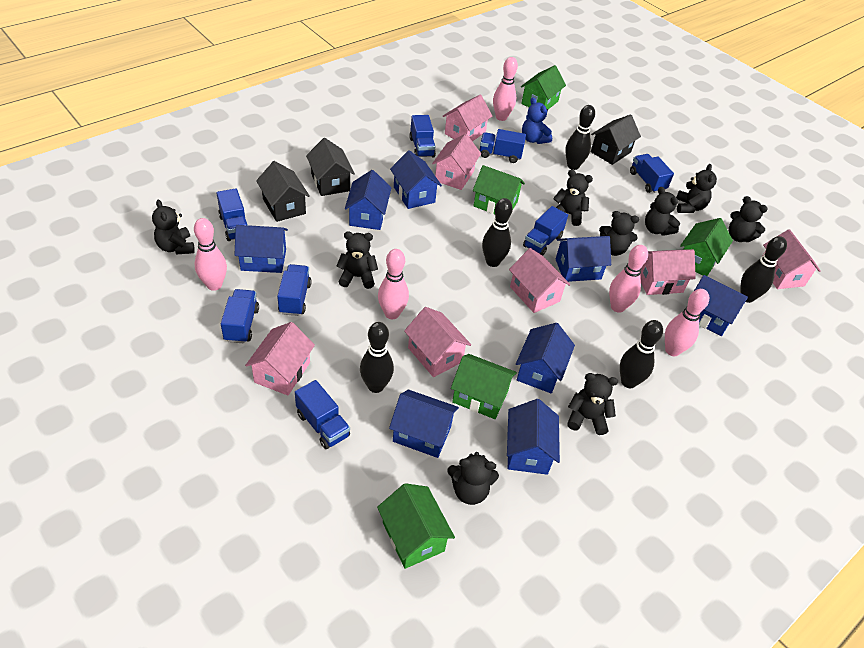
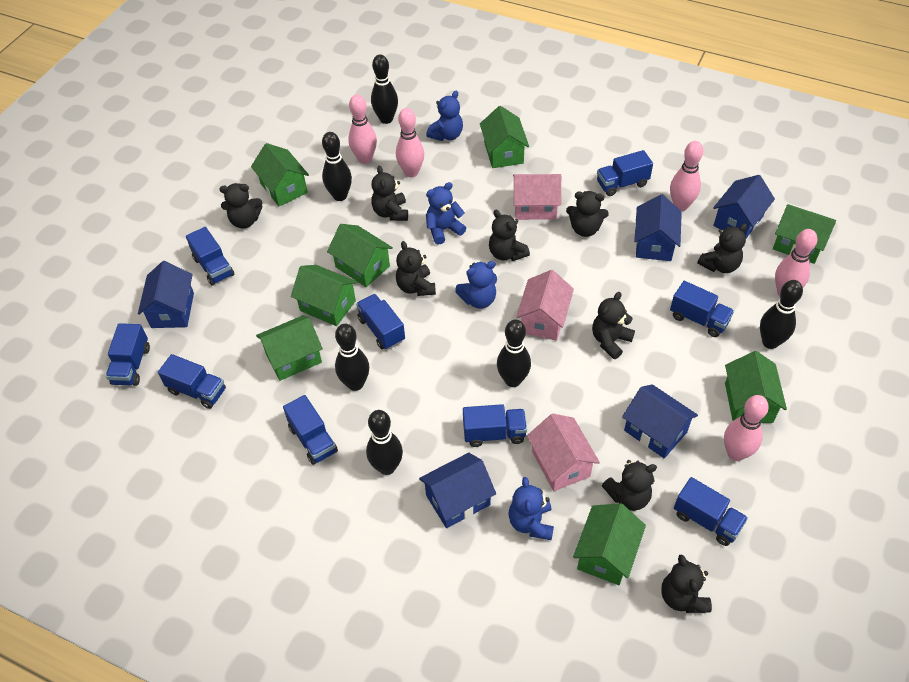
black bowling pin: 5 -> 6
black house: 3 -> 0
blue house: 8 -> 5
blue teddy bear: 1 -> 4
blue truck: 8 -> 9
green house: 5 -> 8
pink house: 7 -> 3

